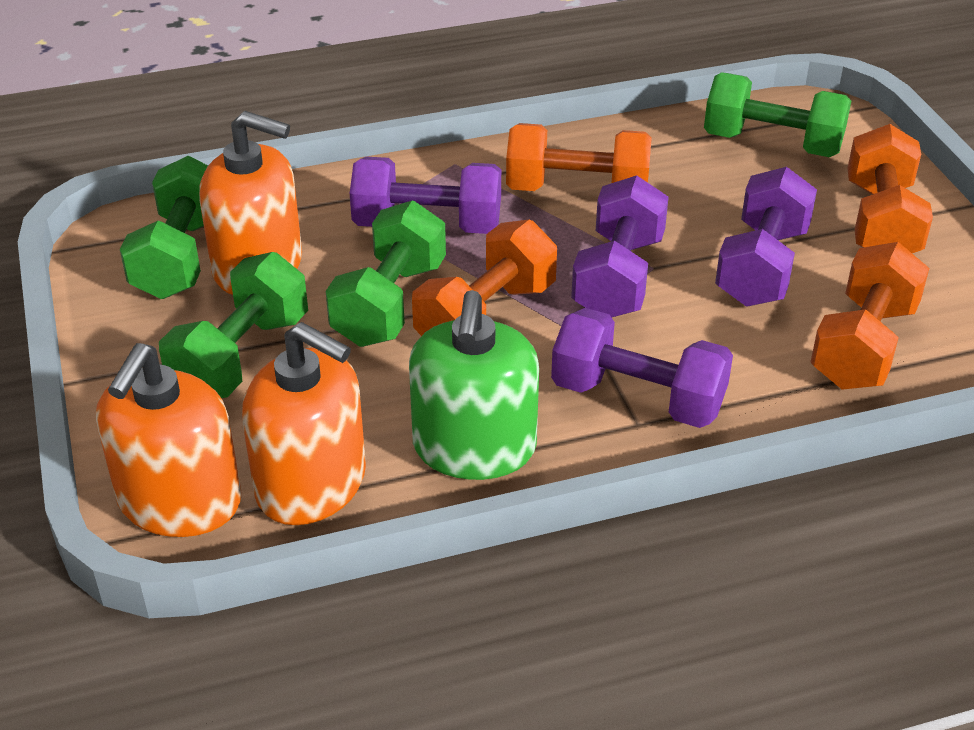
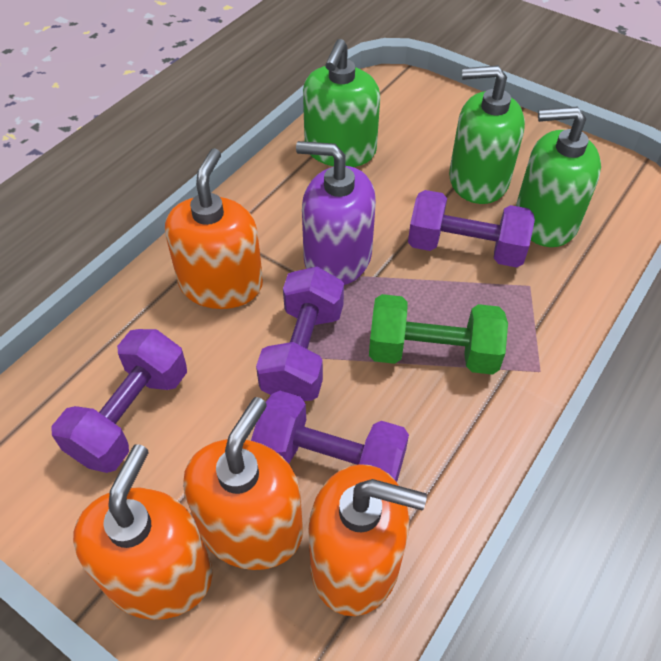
green dumbbell: 4 -> 1
green soap dispenser: 1 -> 3
orange dumbbell: 4 -> 0
orange soap dispenser: 3 -> 4
purple soap dispenser: 0 -> 1

